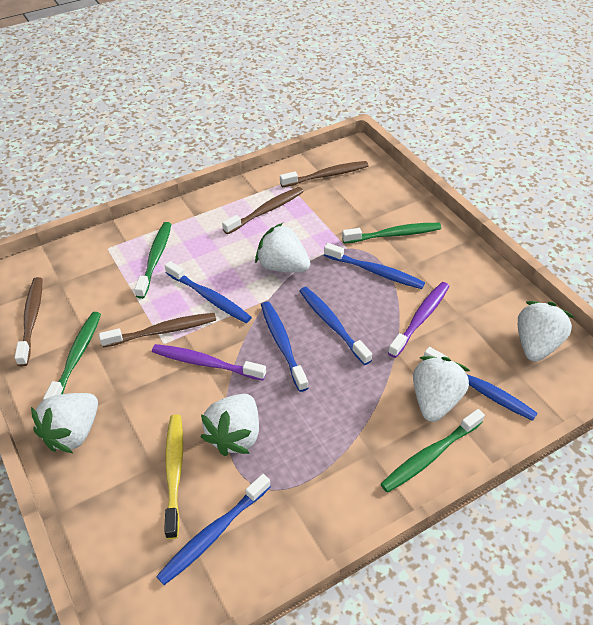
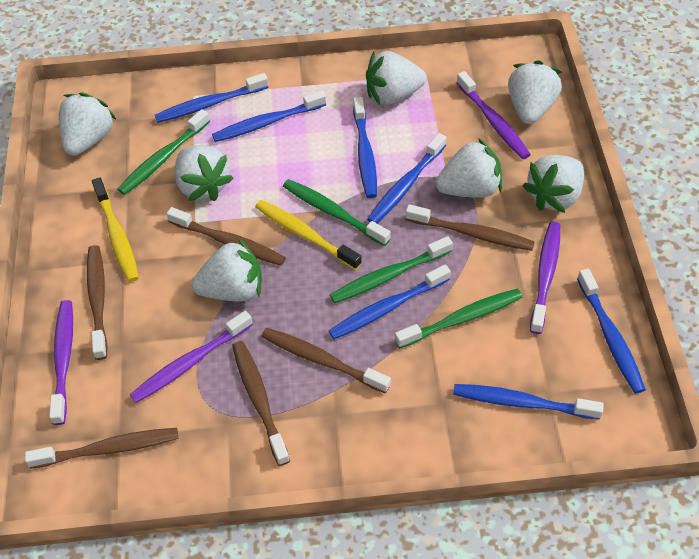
blue toothbrush: 6 -> 7
brown toothbrush: 4 -> 6
purple toothbrush: 2 -> 4
white strawberry: 5 -> 7
yellow toothbrush: 1 -> 2

